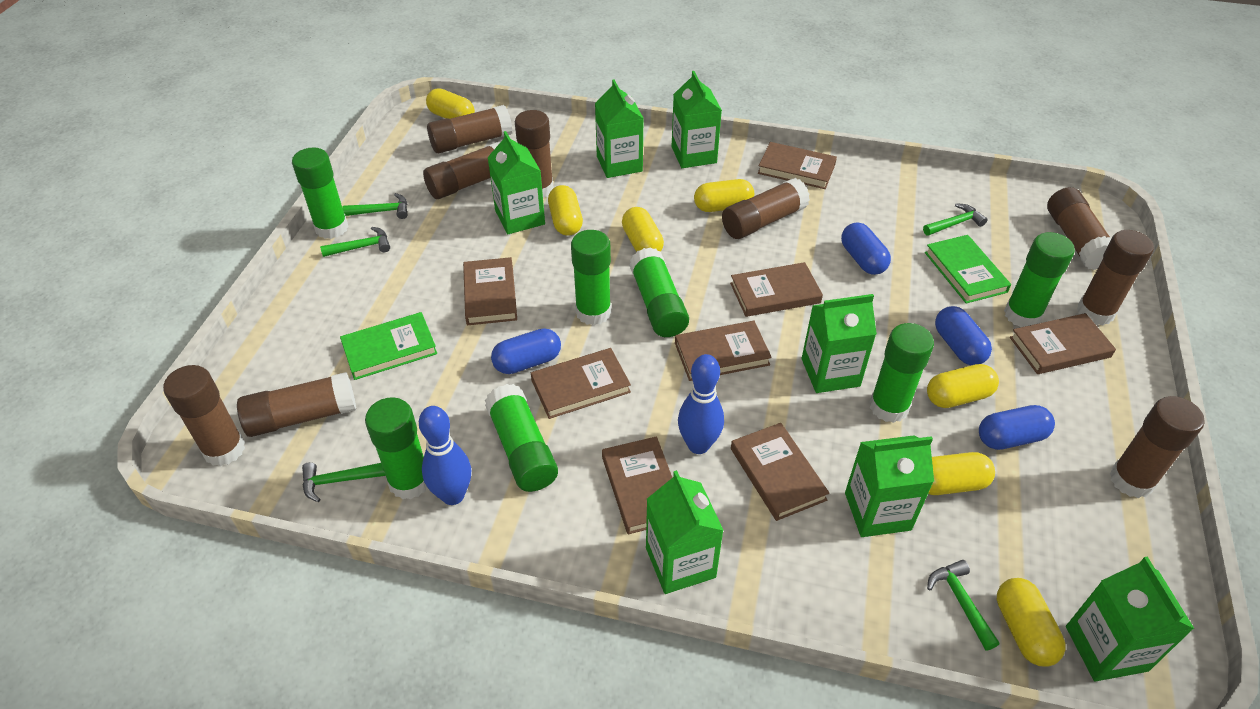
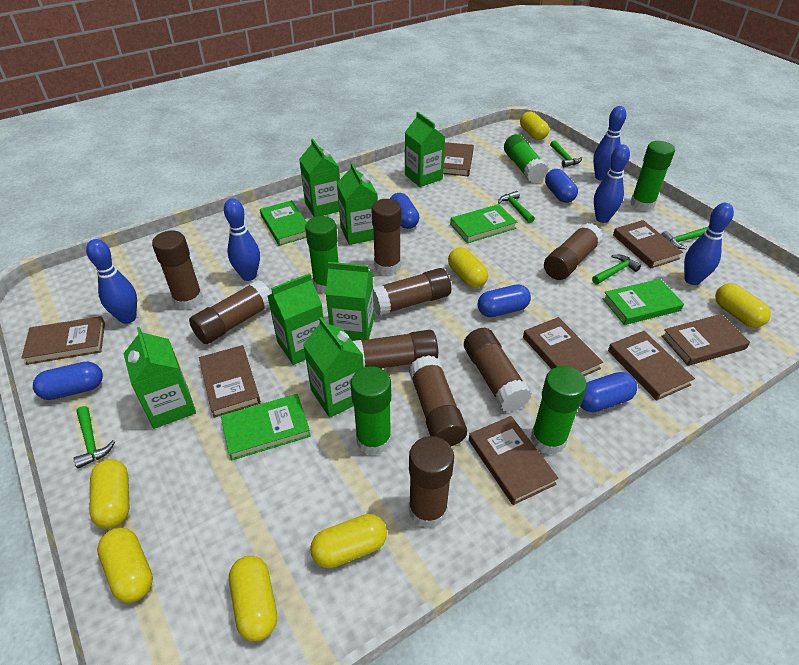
blue bowling pin: 2 -> 5
blue capsule: 4 -> 5
green book: 2 -> 4
green glue stick: 7 -> 5

